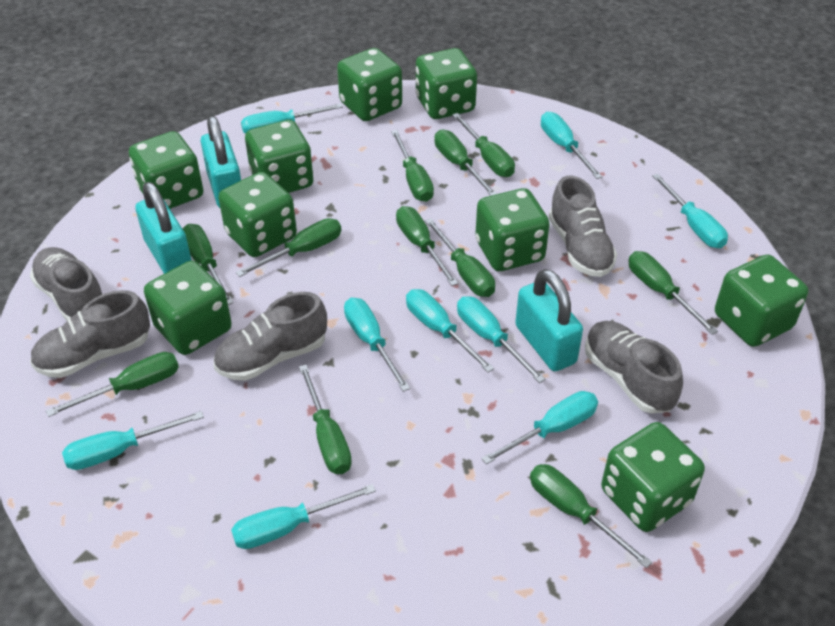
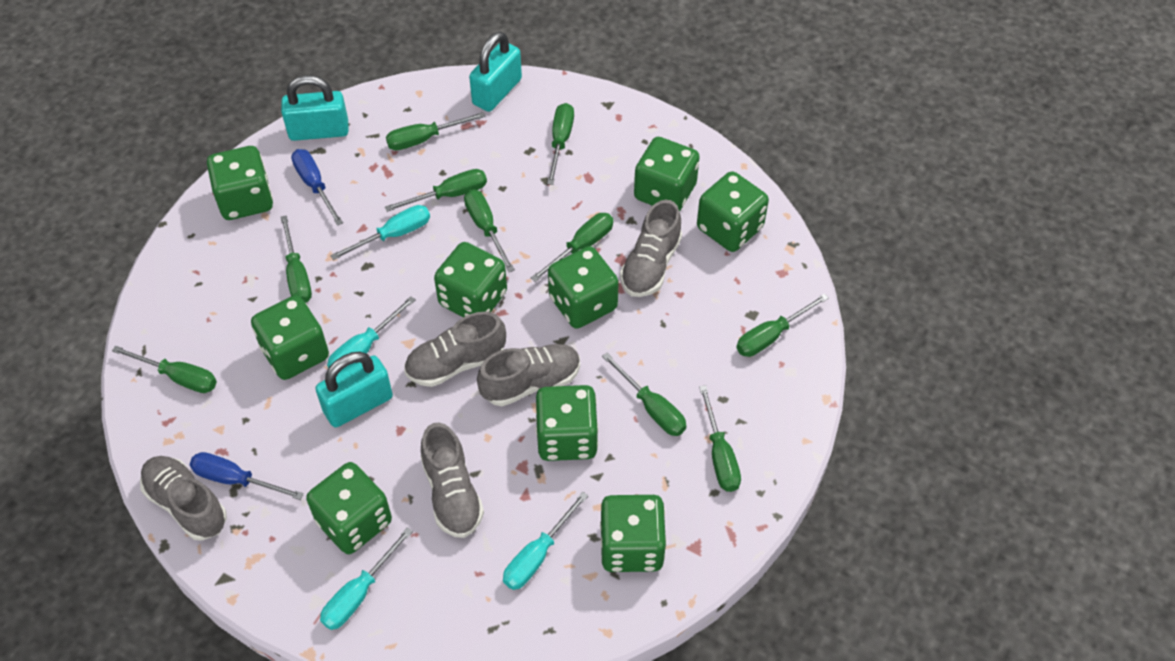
blue screwdriver: 0 -> 2
green screwdriver: 11 -> 10
turquoise screwdriver: 9 -> 4

